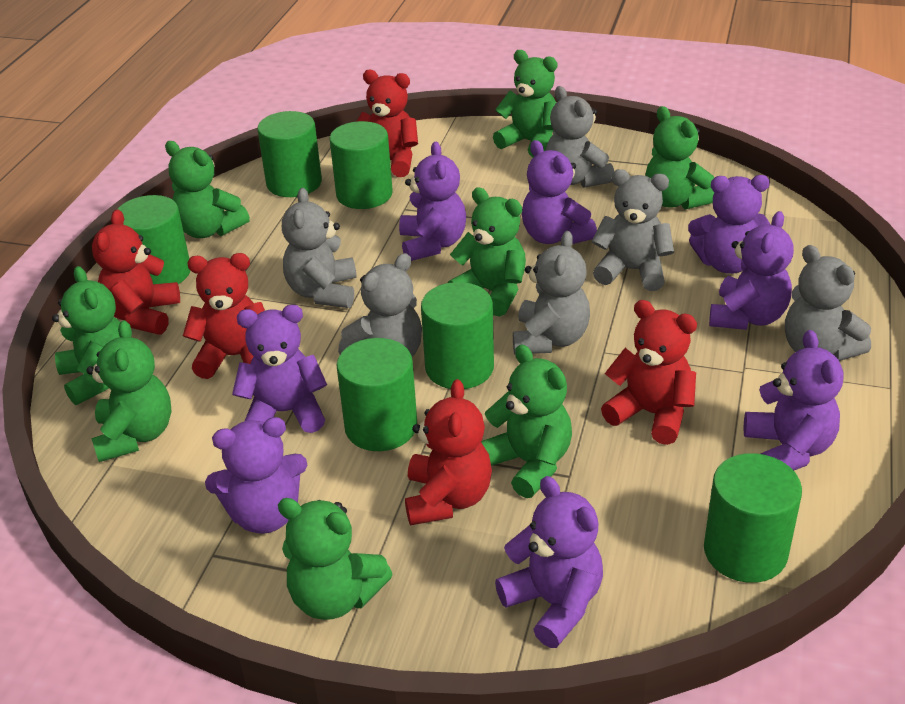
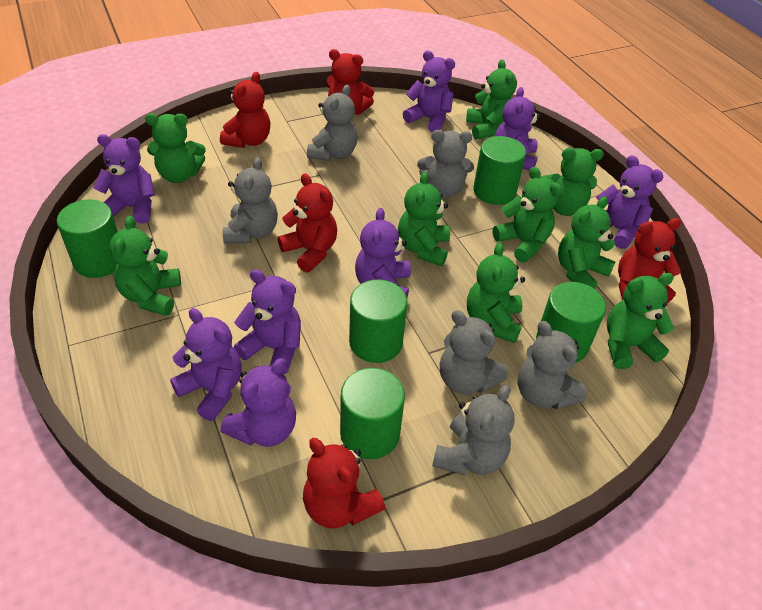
green cylinder: 6 -> 5
green teddy bear: 8 -> 9

